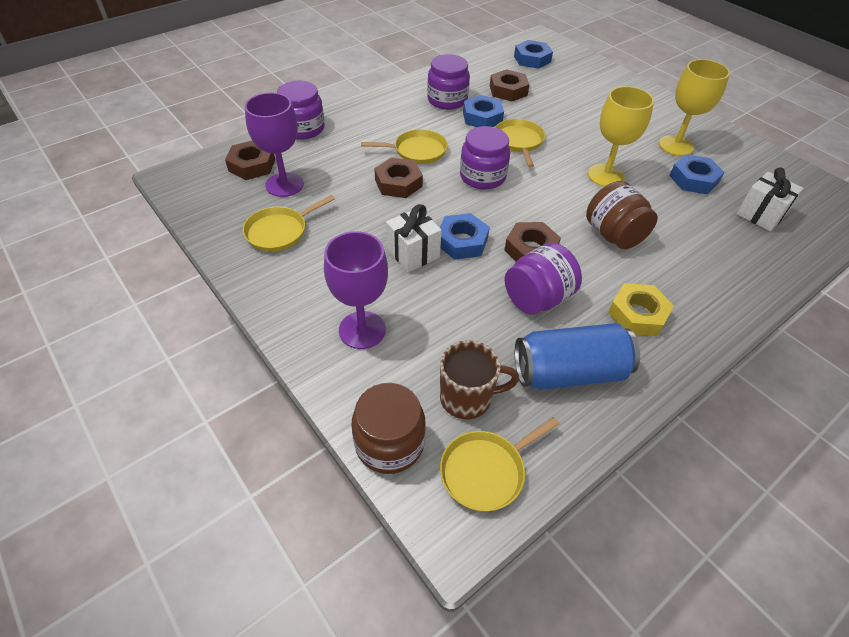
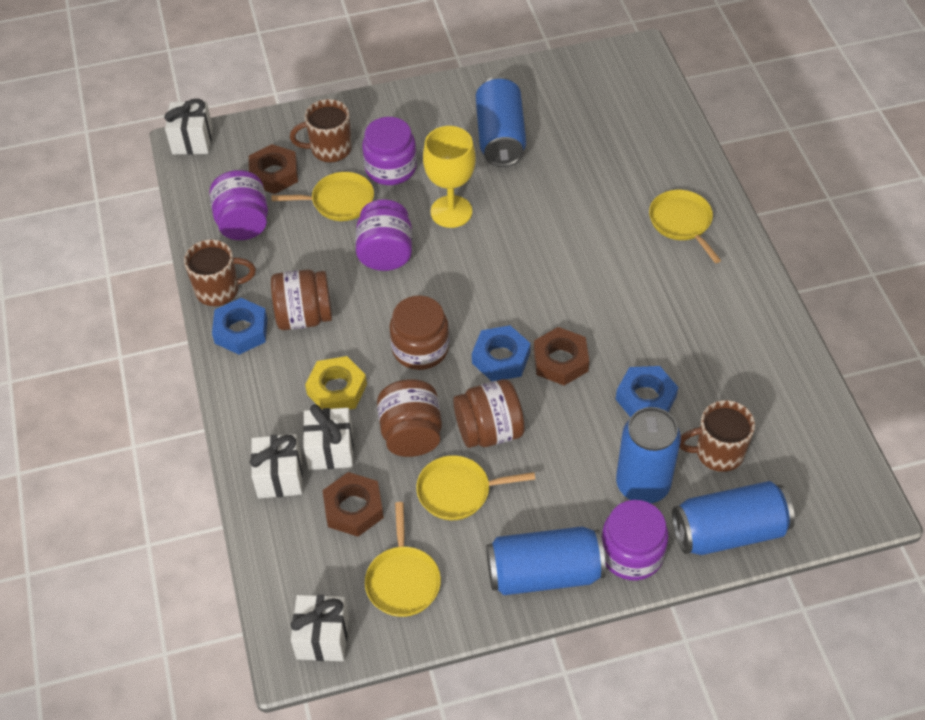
blue can: 1 -> 4
blue nut: 4 -> 3
brown jar: 2 -> 4
brown mug: 1 -> 3
brown nut: 4 -> 3
purple goblet: 2 -> 0
white gift: 2 -> 4
yellow goblet: 2 -> 1

